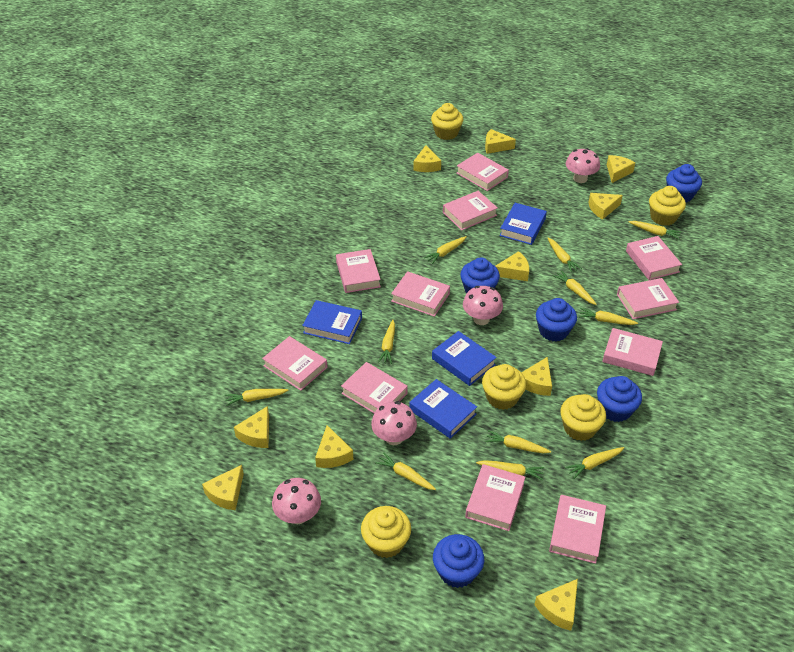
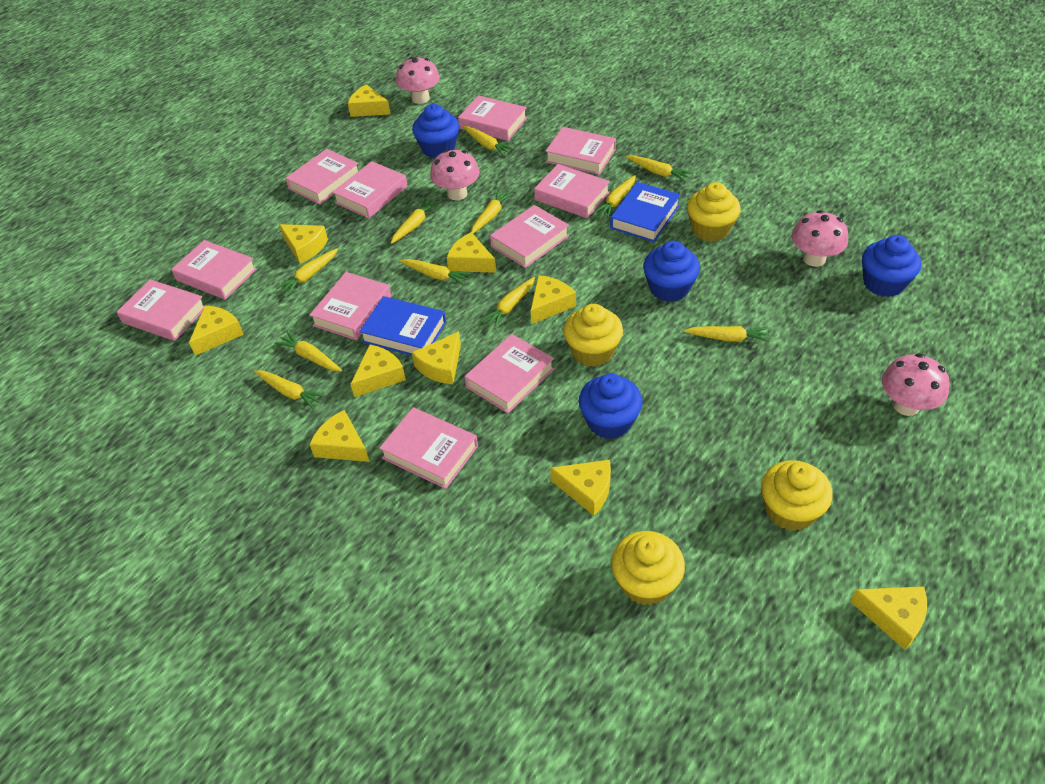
blue book: 4 -> 2
blue cupcake: 5 -> 4
yellow cupcake: 5 -> 4

